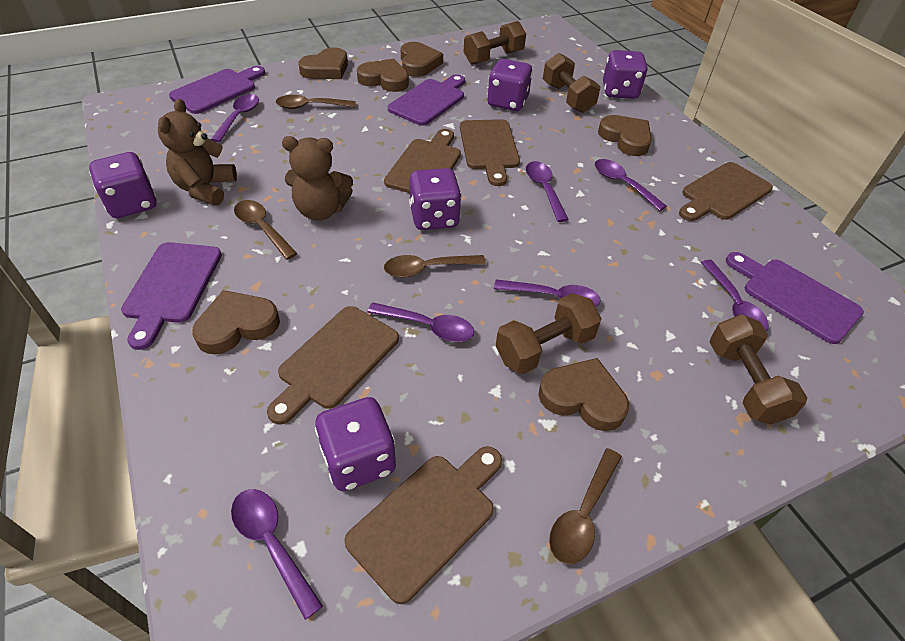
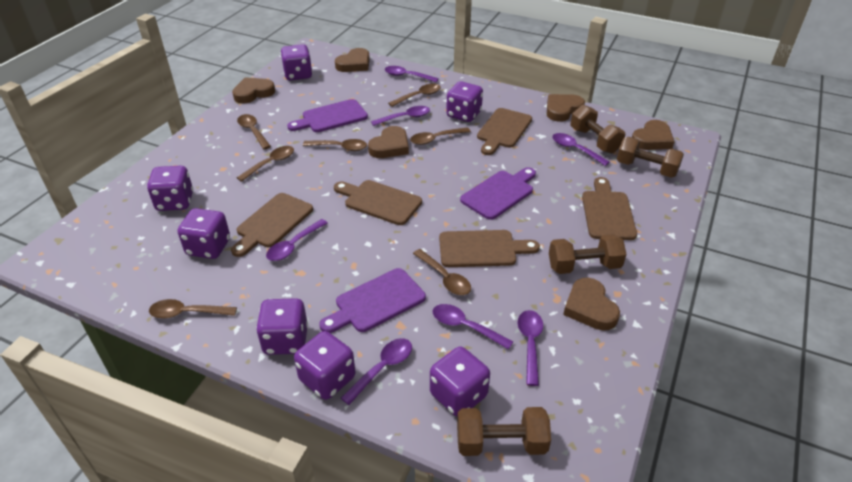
brown spoon: 4 -> 7
brown teddy bear: 2 -> 0
purple cutting board: 4 -> 3
purple dice: 5 -> 7

